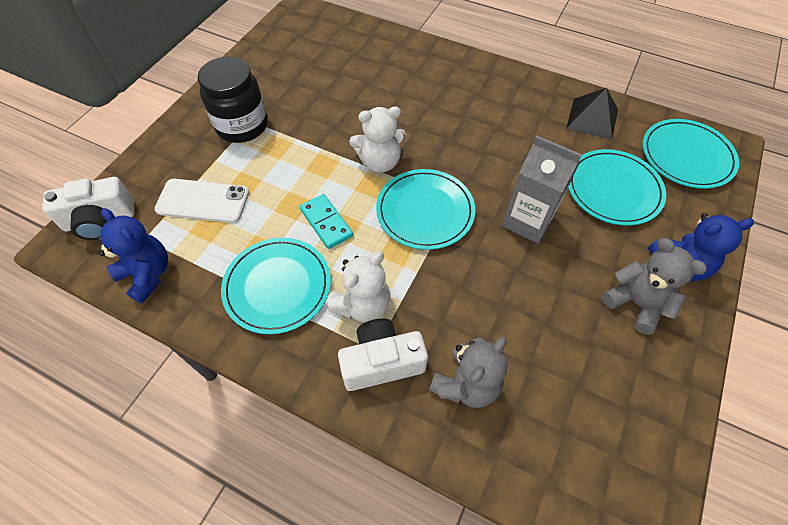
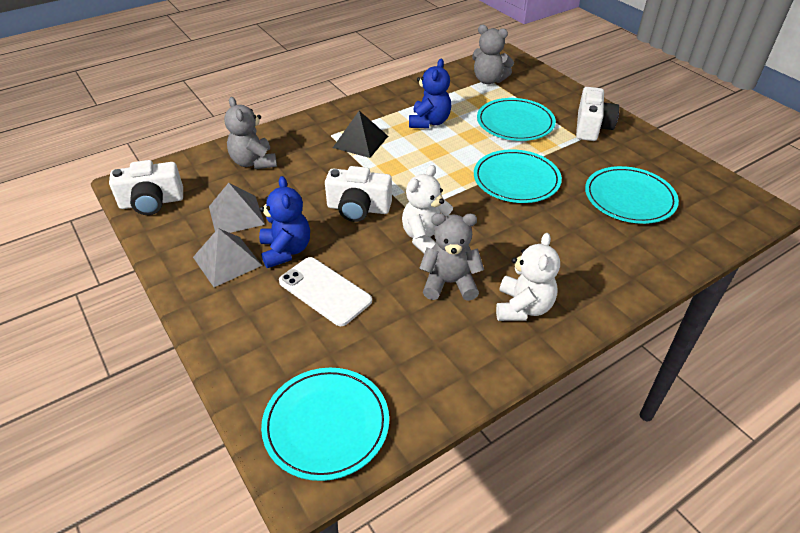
black jar: 1 -> 0
grey carton: 1 -> 0
grey pyramid: 0 -> 2
grey teddy bear: 2 -> 3
turquoise domino: 1 -> 0
white camera: 2 -> 3

